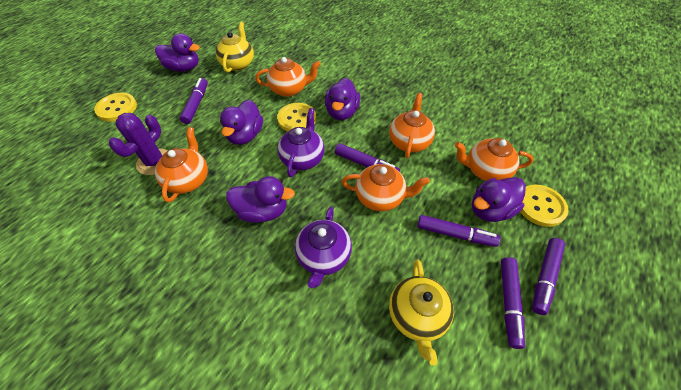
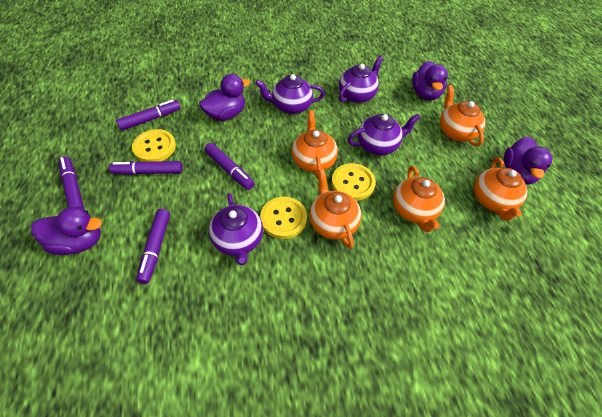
purple cactus: 1 -> 0
purple duck: 5 -> 4
purple teapot: 2 -> 4
yellow teapot: 2 -> 0

